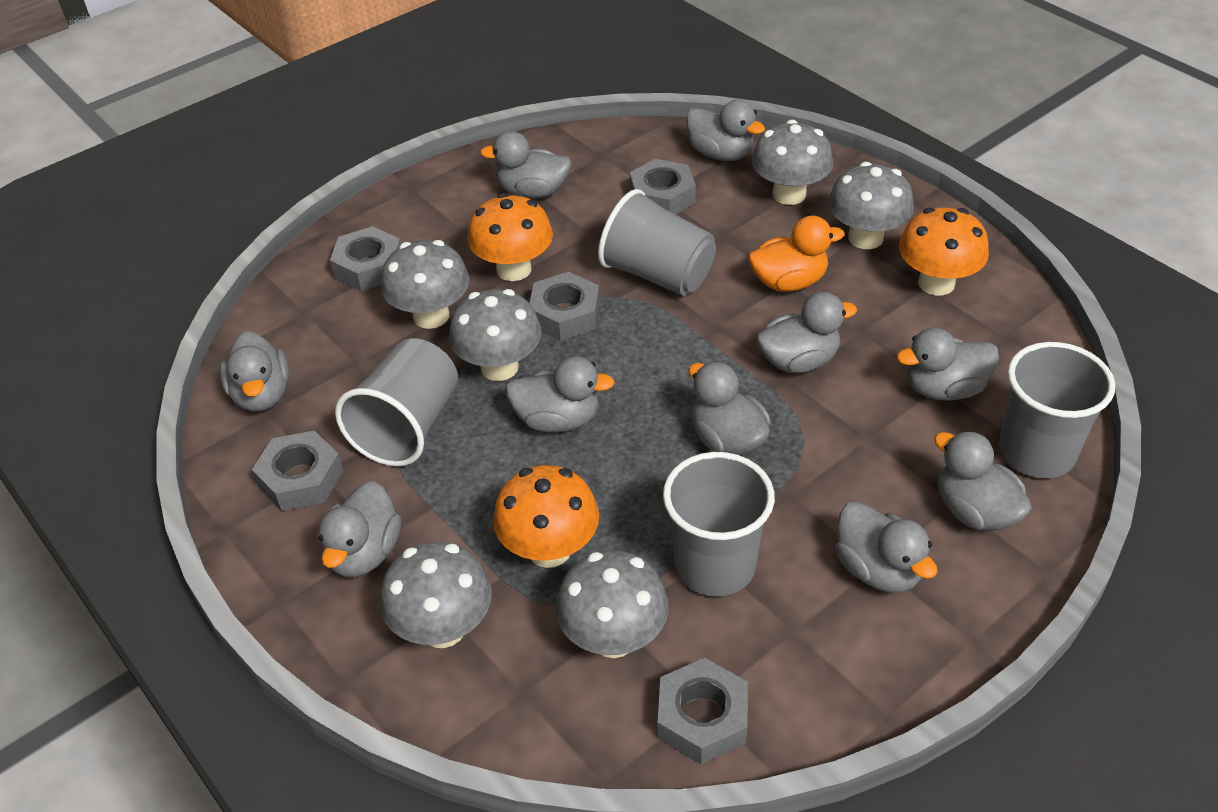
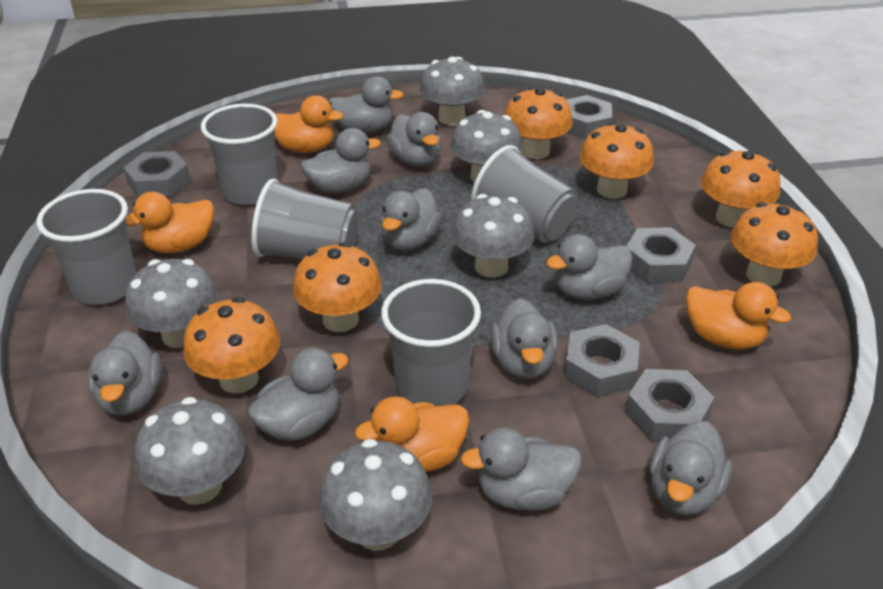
grey cup: 4 -> 5
orange duck: 1 -> 4
orange mushroom: 3 -> 6

